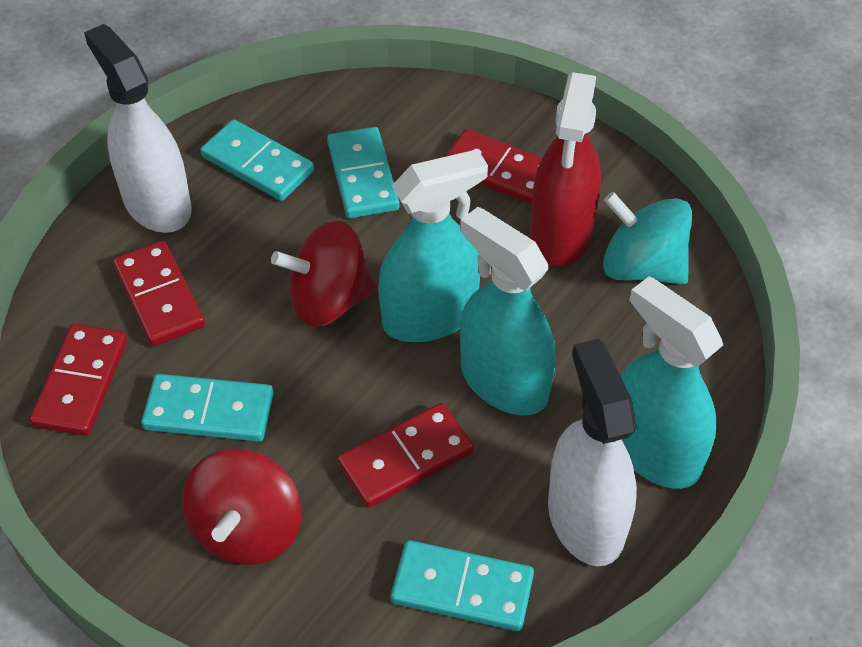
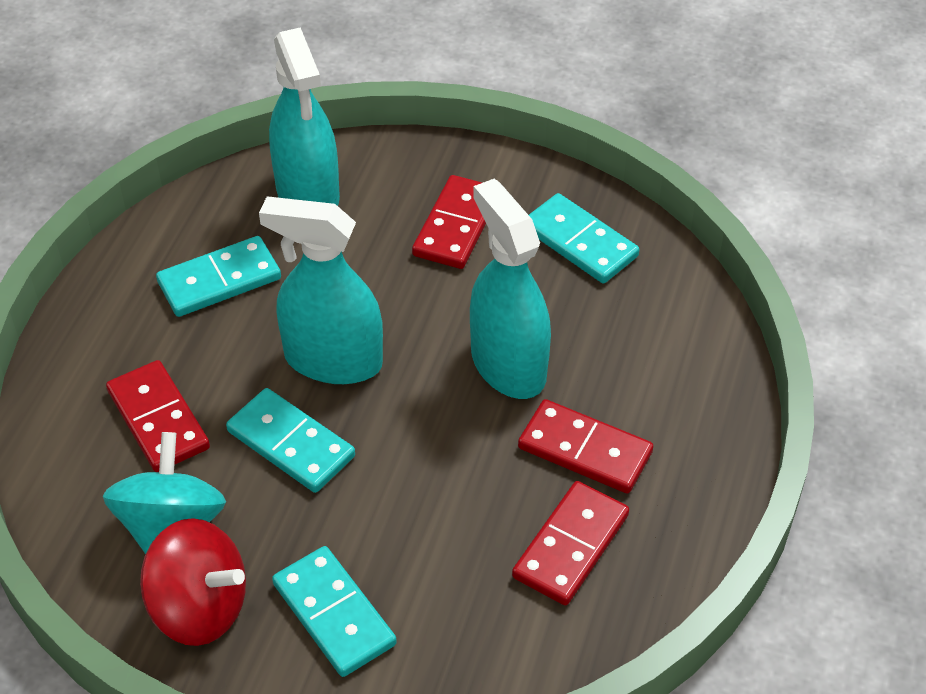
red spinning top: 2 -> 1
red spray bottle: 1 -> 0
white spray bottle: 2 -> 0

